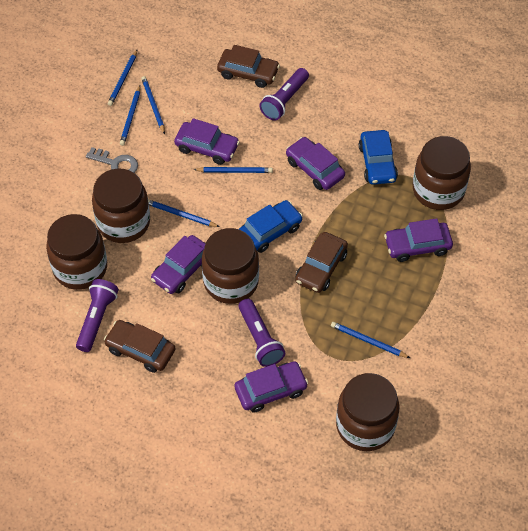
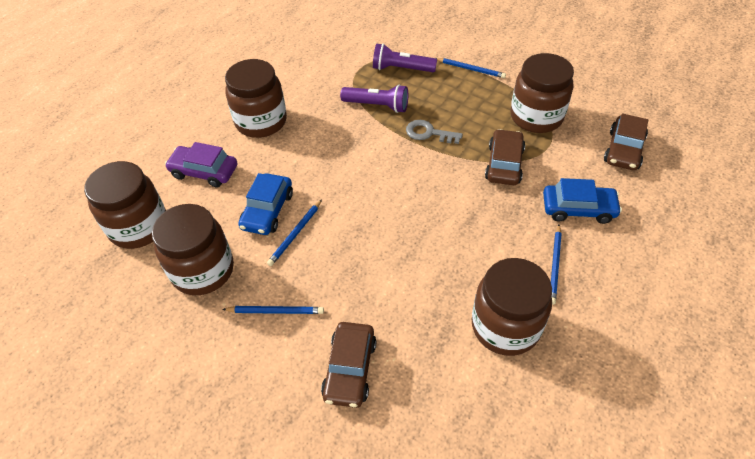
blue pencil: 6 -> 4
purple car: 5 -> 1
purple flashlight: 3 -> 2

